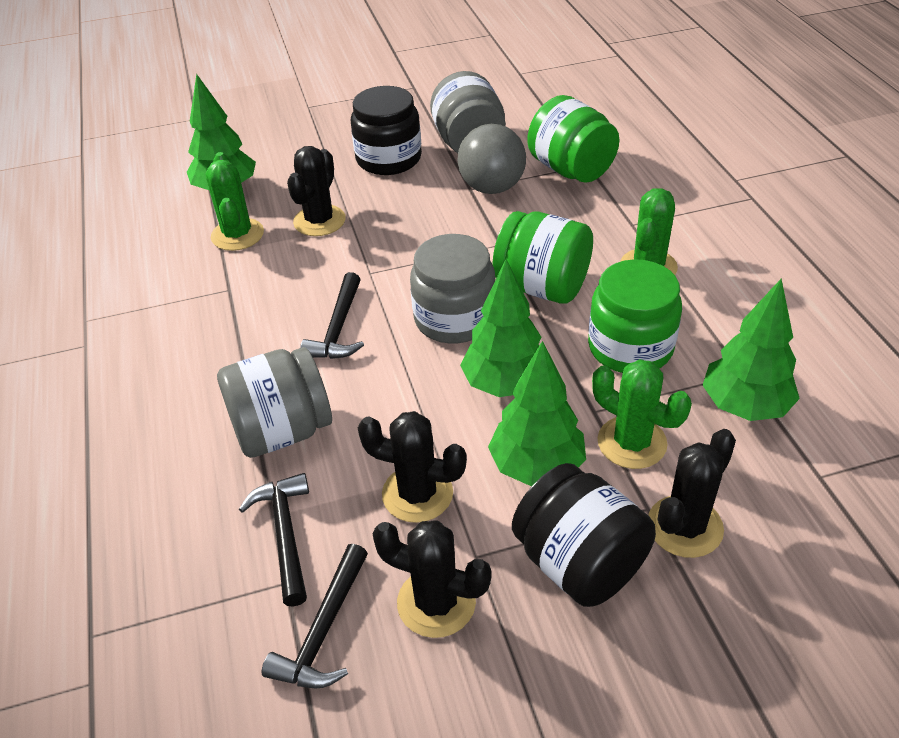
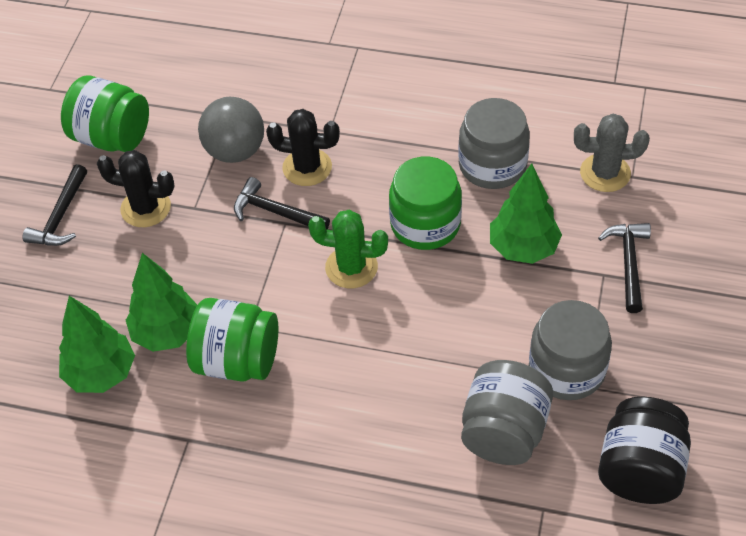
black cactus: 4 -> 2
black jar: 2 -> 1
green cactus: 3 -> 1
green tree: 4 -> 3
grey cactus: 0 -> 1

